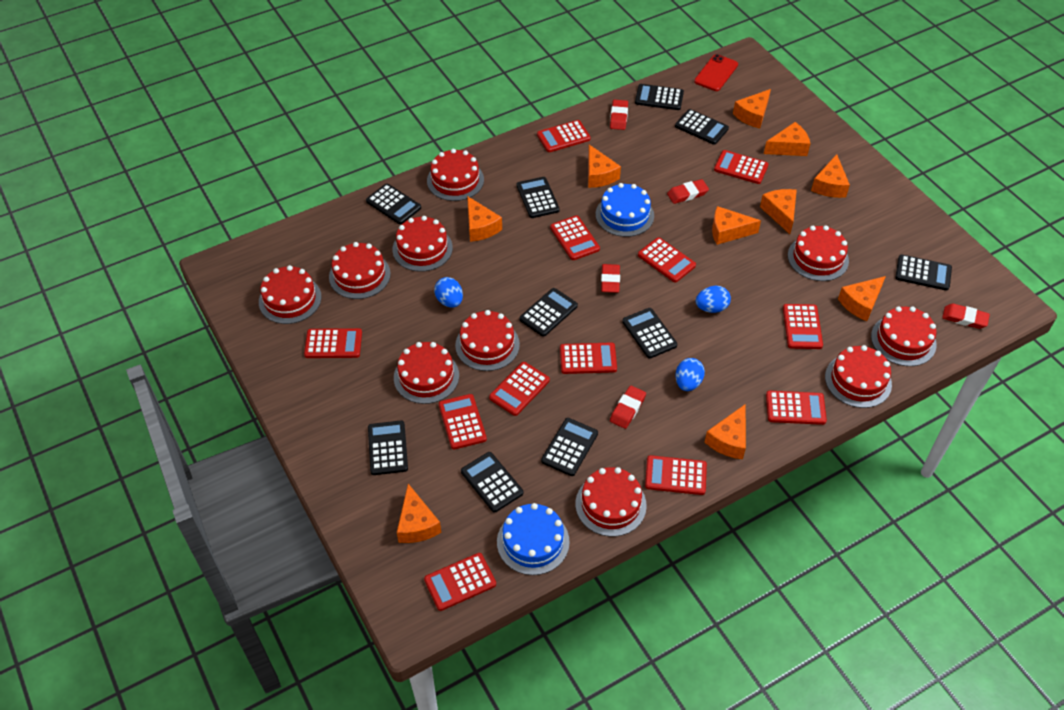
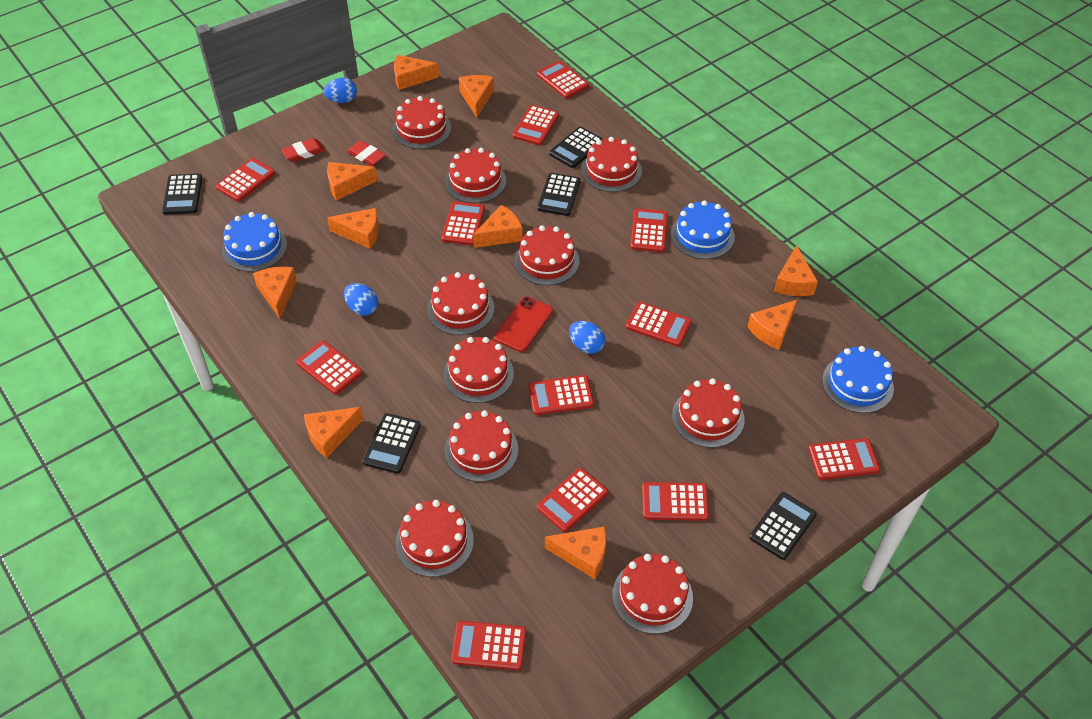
black calculator: 10 -> 5
blue cake: 2 -> 3
red eraser: 5 -> 2

